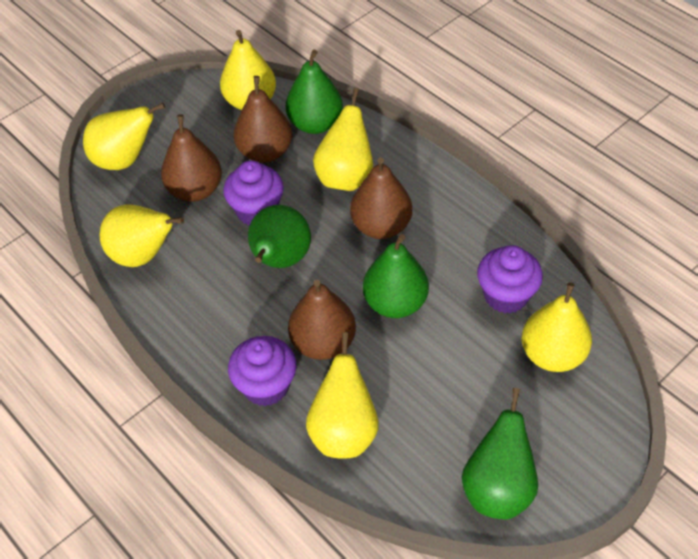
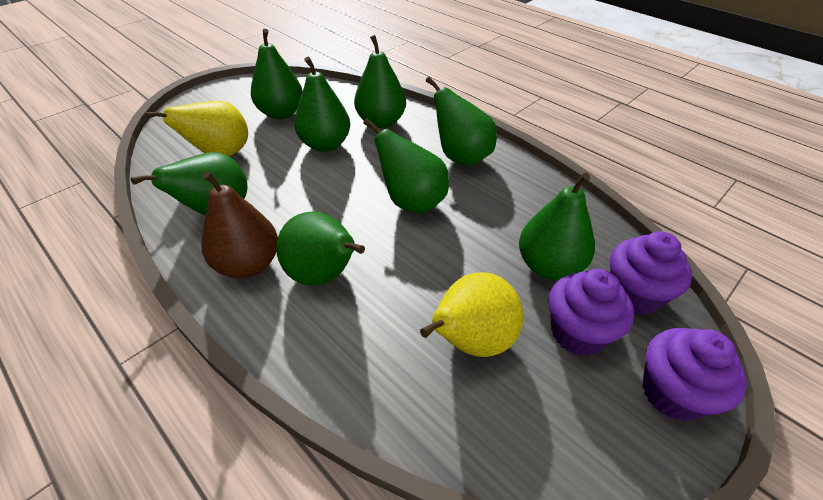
brown pear: 4 -> 1
green pear: 4 -> 8
yellow pear: 6 -> 2

